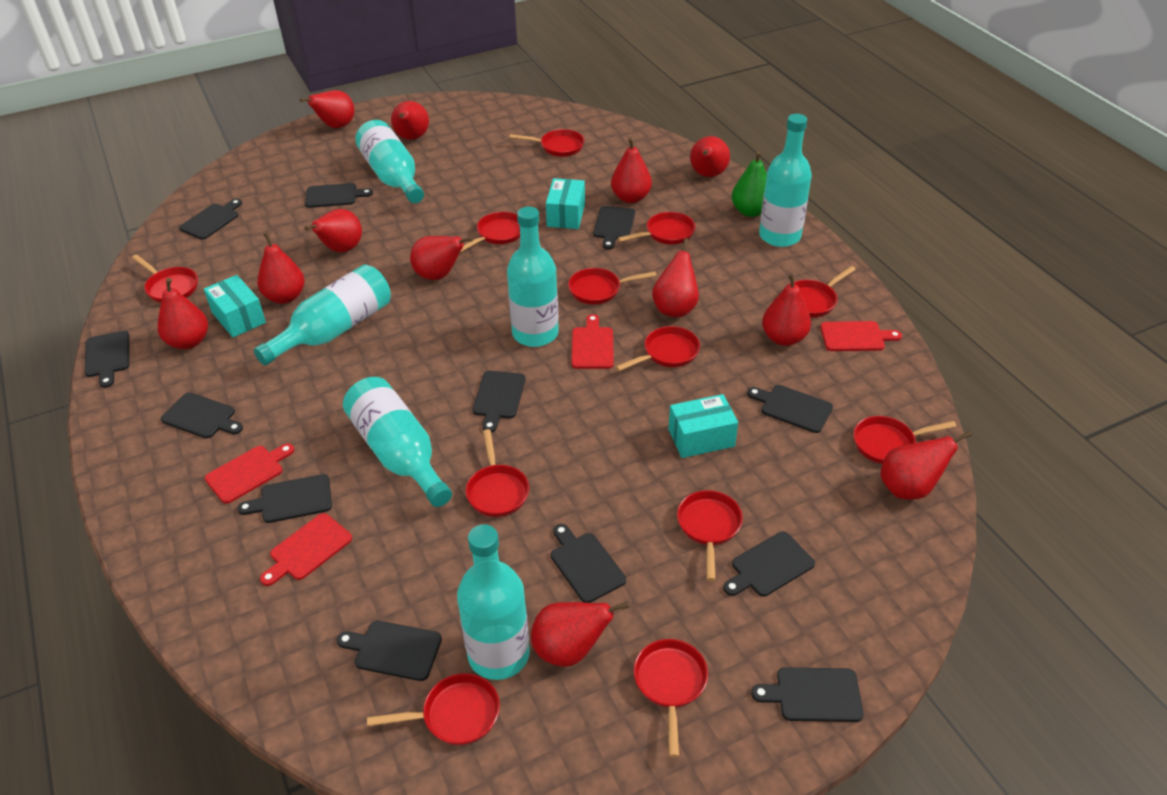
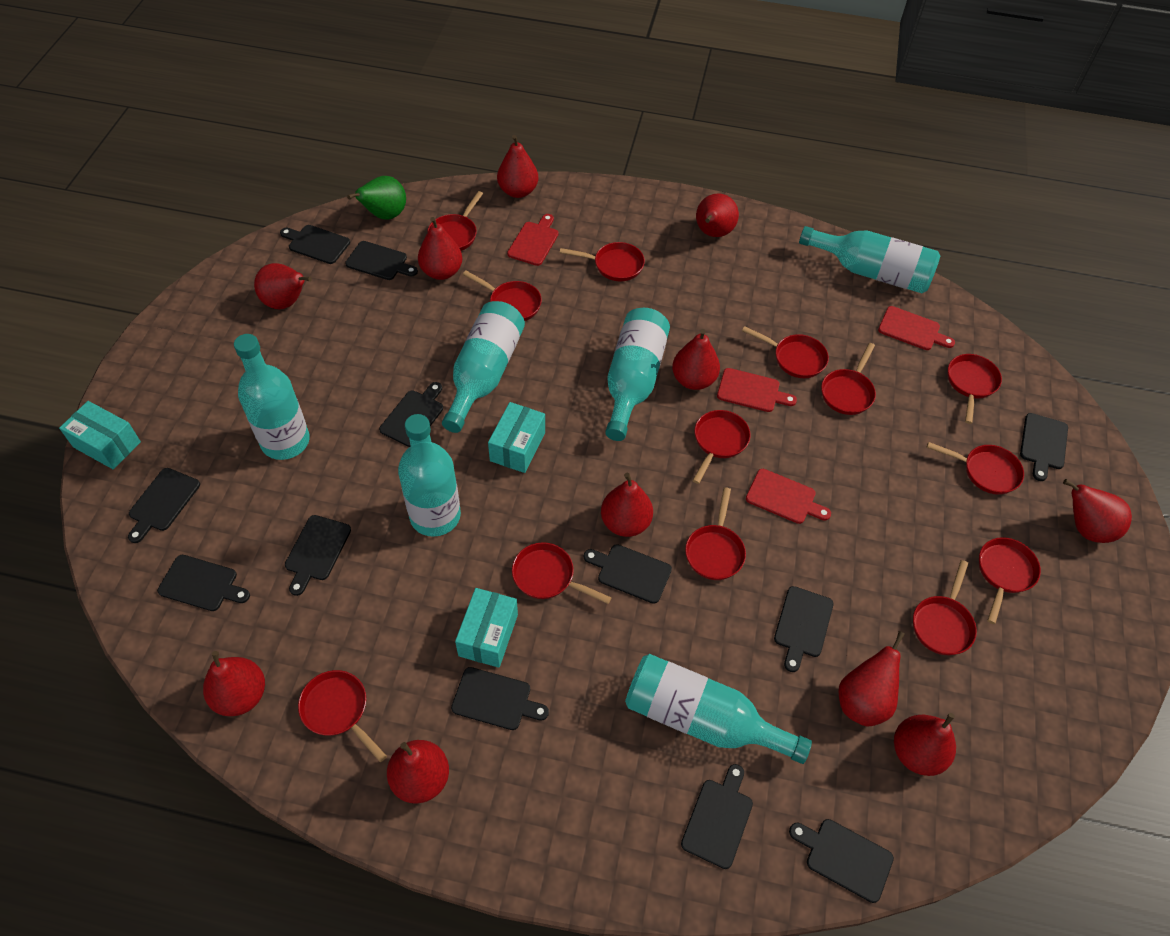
red pan: 12 -> 13
red pear: 12 -> 11

